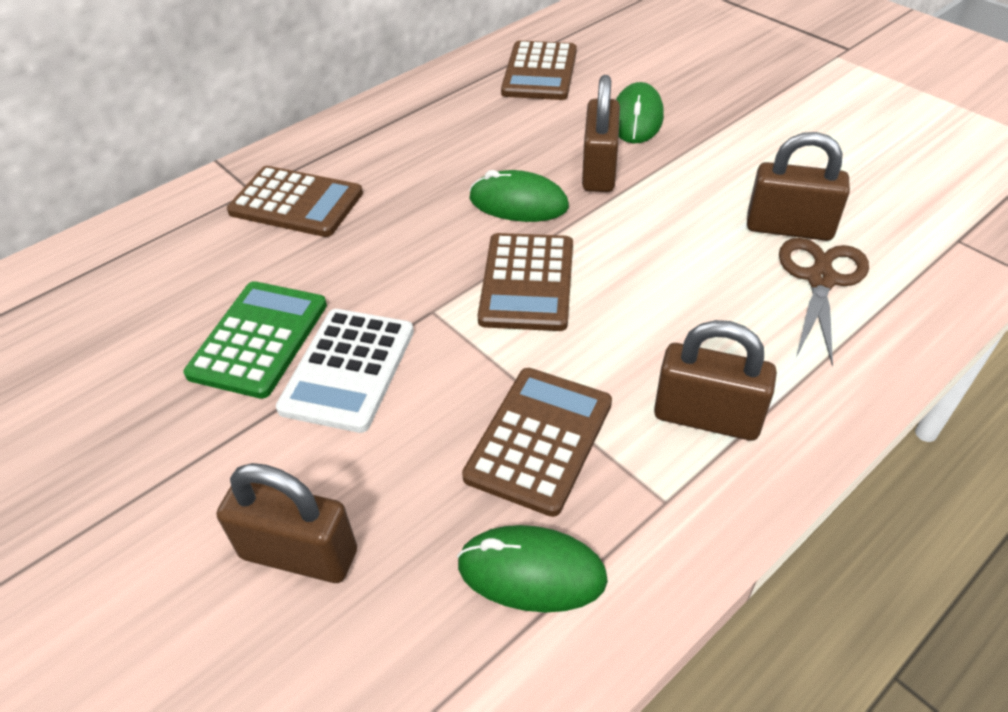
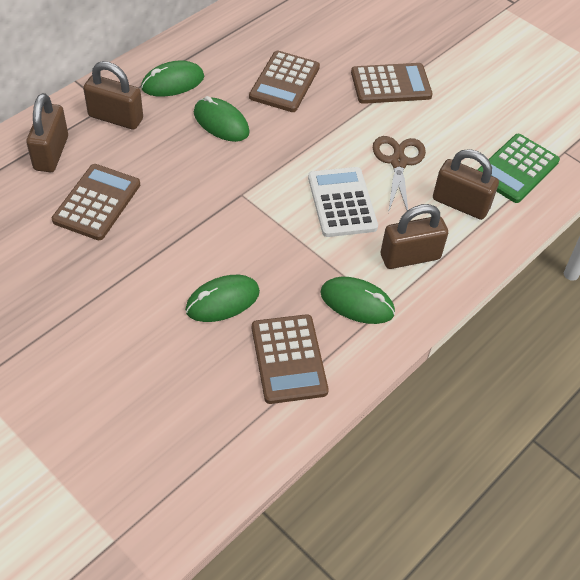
green mouse: 3 -> 4

